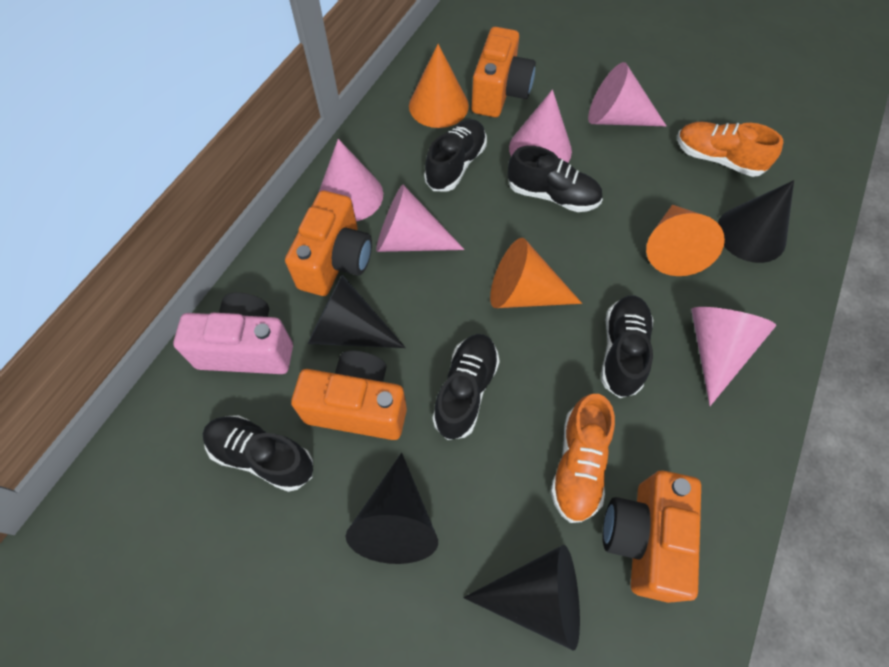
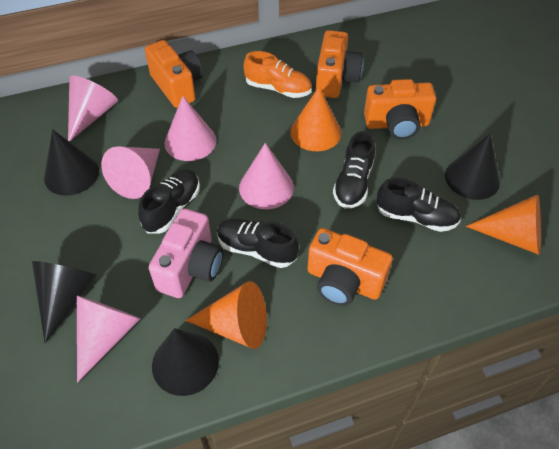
black shoe: 5 -> 4
orange shoe: 2 -> 1

